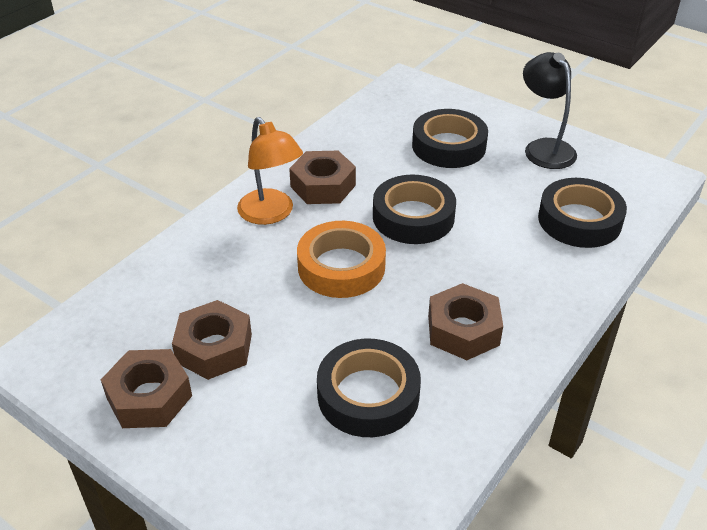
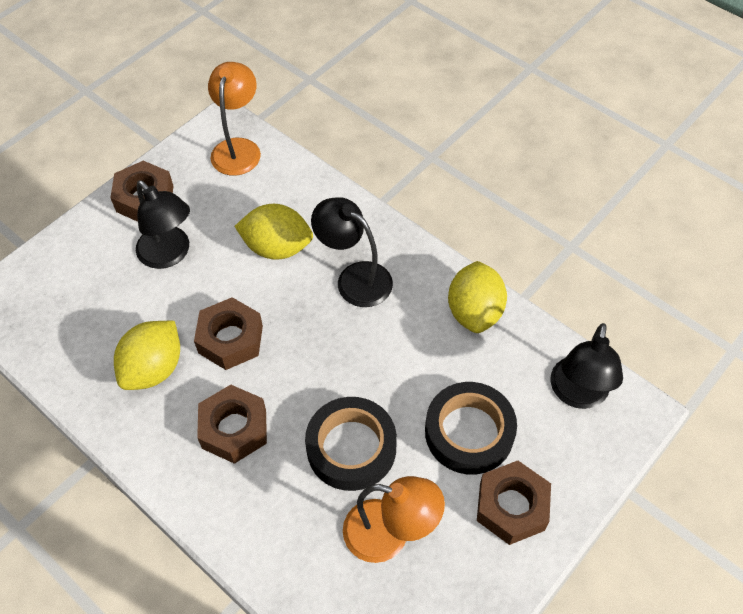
black lamp: 1 -> 3
black tape: 4 -> 2
orange lamp: 1 -> 2
orange tape: 1 -> 0
yellow lemon: 0 -> 3

